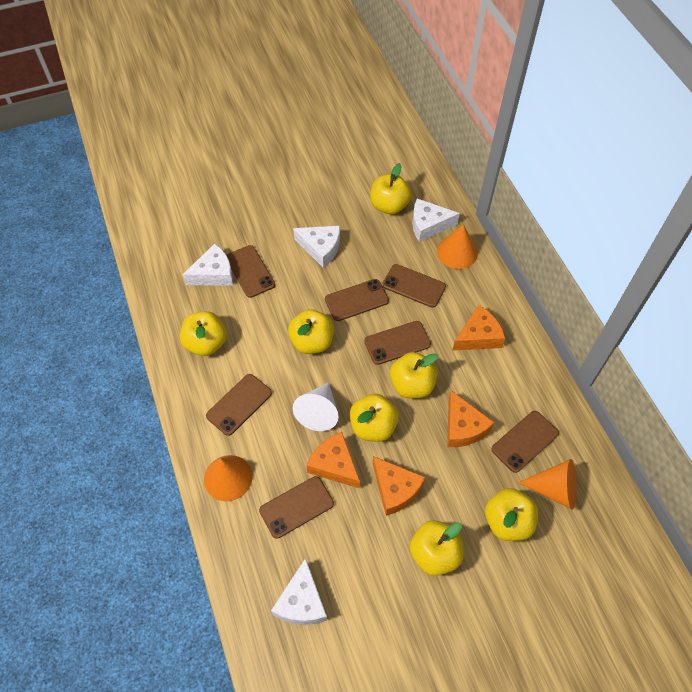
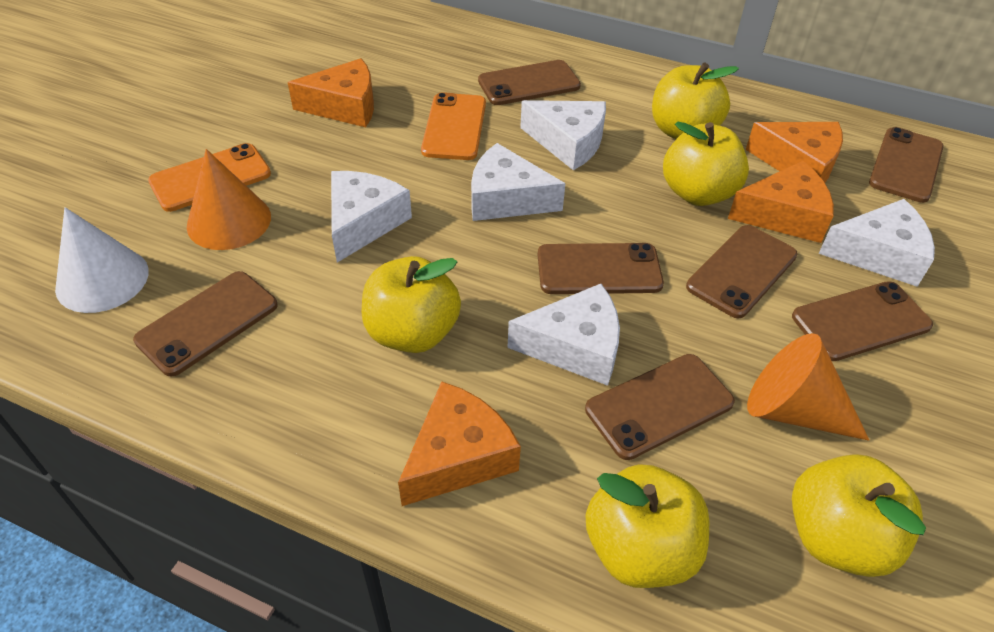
orange cone: 3 -> 2
orange phone: 0 -> 2
white cheese: 4 -> 5
yellow apple: 7 -> 5

